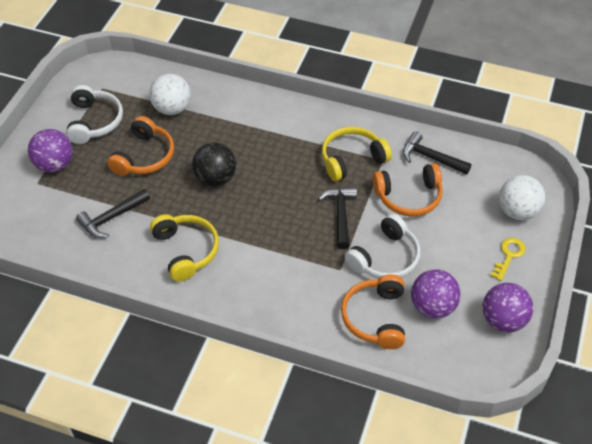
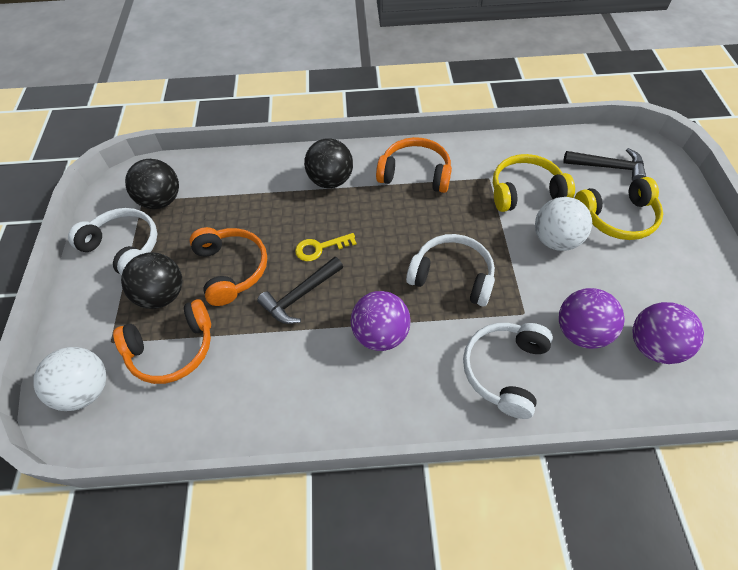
black ball: 1 -> 3
black hammer: 3 -> 2
white headphones: 2 -> 3

